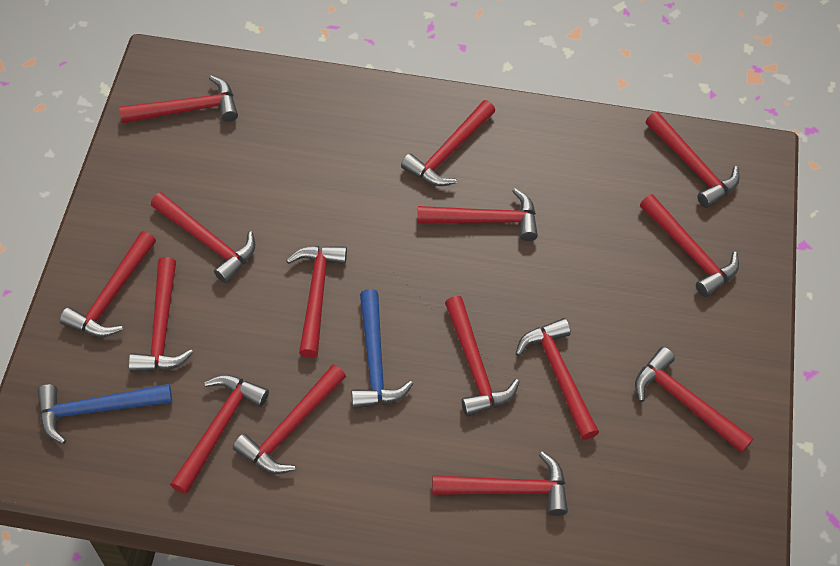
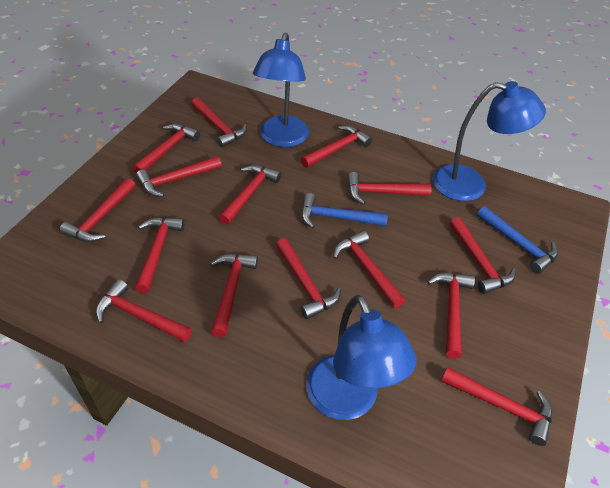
blue lamp: 0 -> 3

